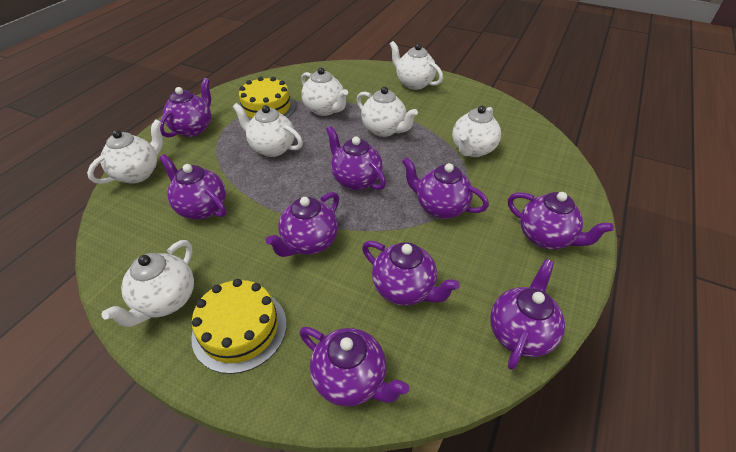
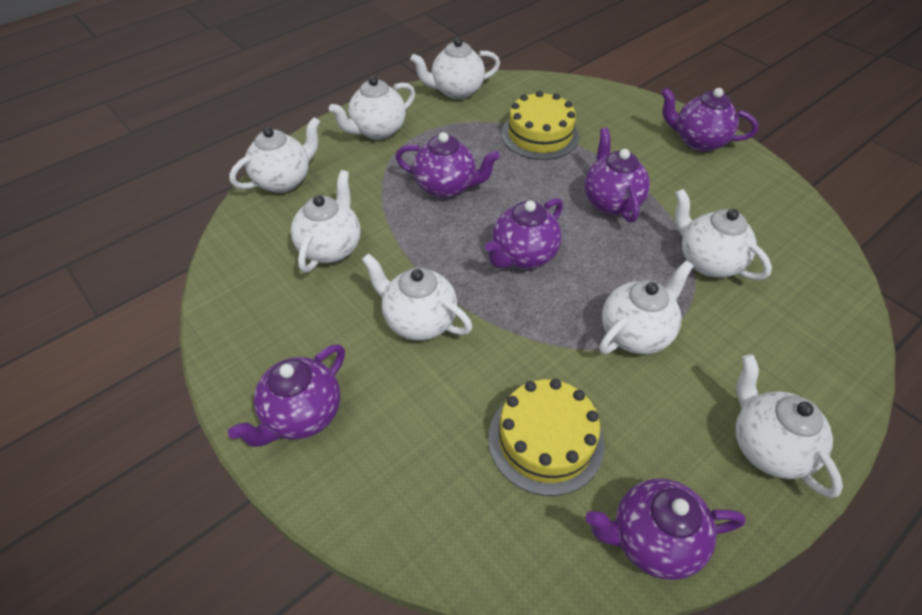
purple teapot: 9 -> 6
white teapot: 7 -> 8

